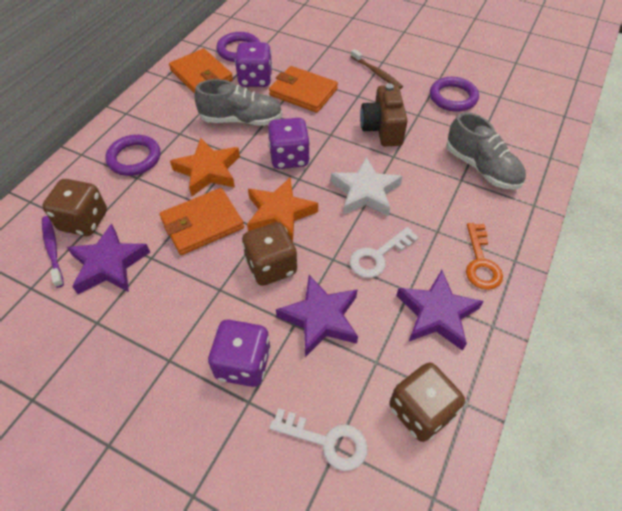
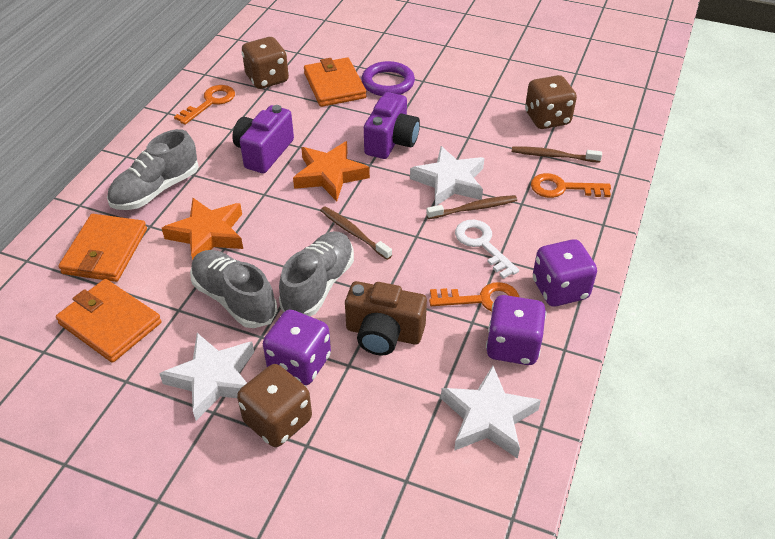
brown toothbrush: 1 -> 3
grey shoe: 2 -> 3
orange key: 1 -> 3
purple camera: 0 -> 2
purple ring: 3 -> 1
purple star: 3 -> 0
purple toothbrush: 1 -> 0
white key: 2 -> 1
white star: 1 -> 3

